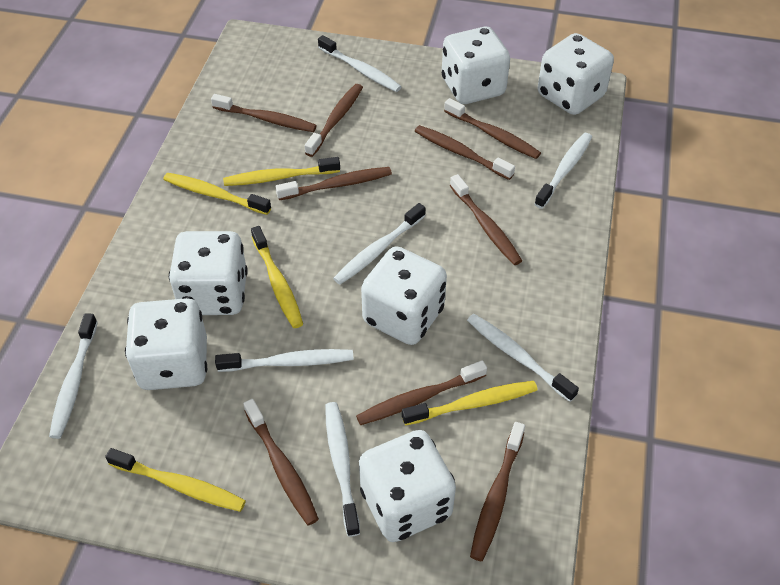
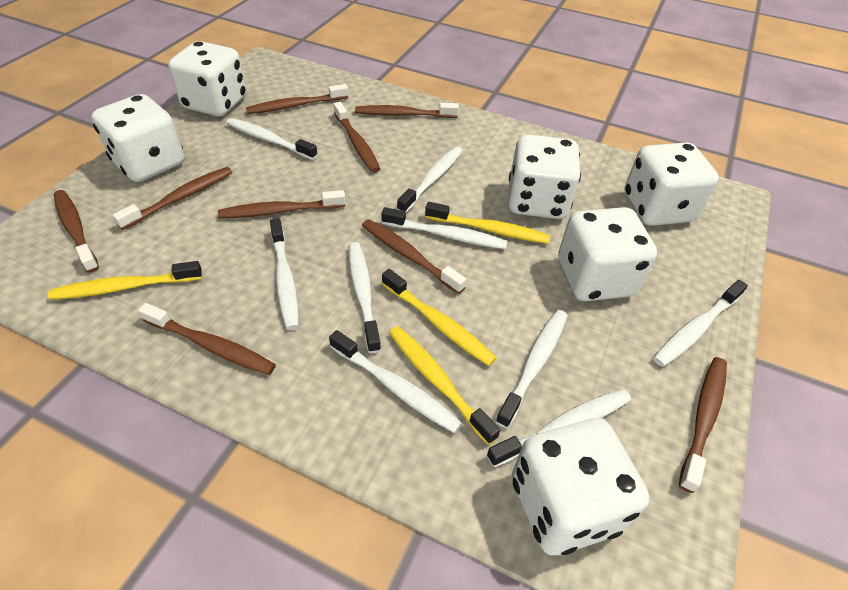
white toothbrush: 7 -> 9
yellow toothbrush: 5 -> 4

